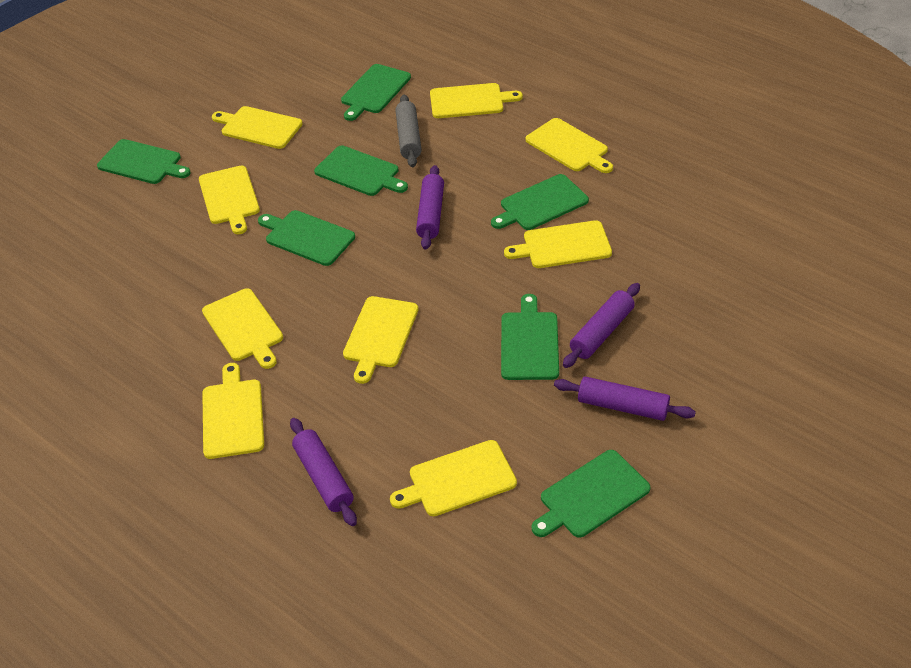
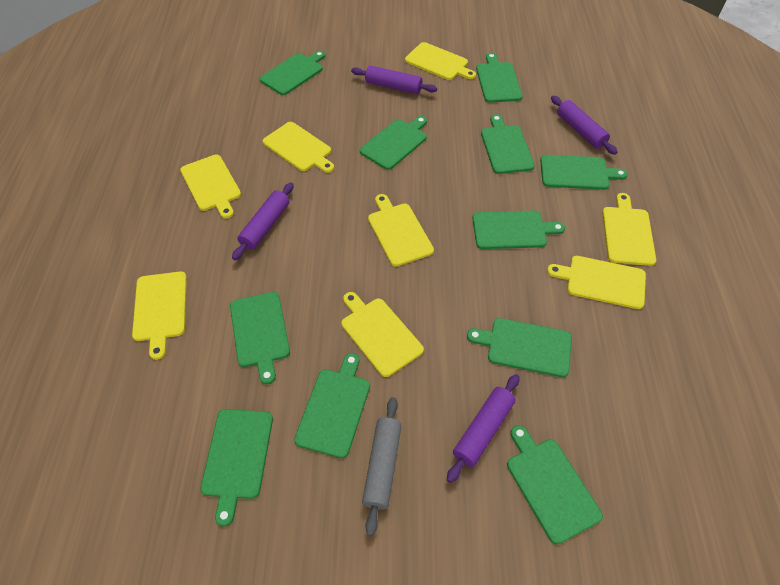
green cutting board: 7 -> 11
yellow cutting board: 9 -> 8

